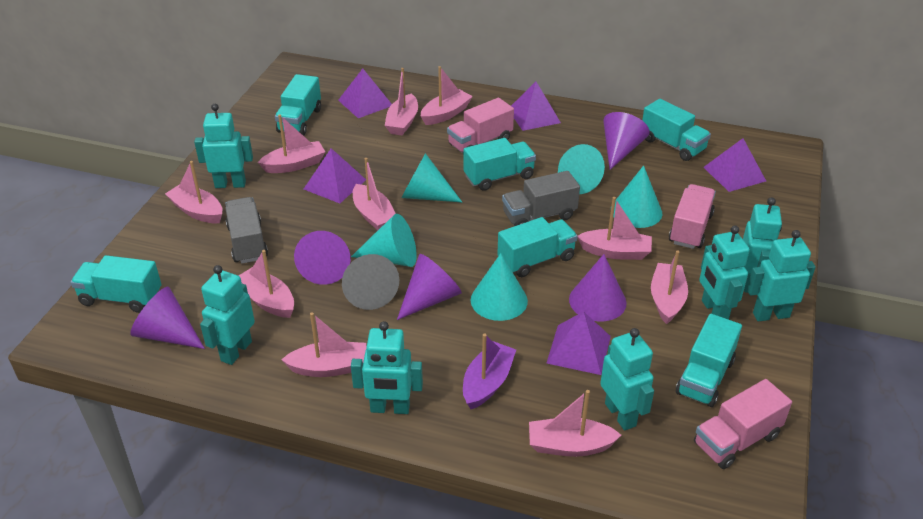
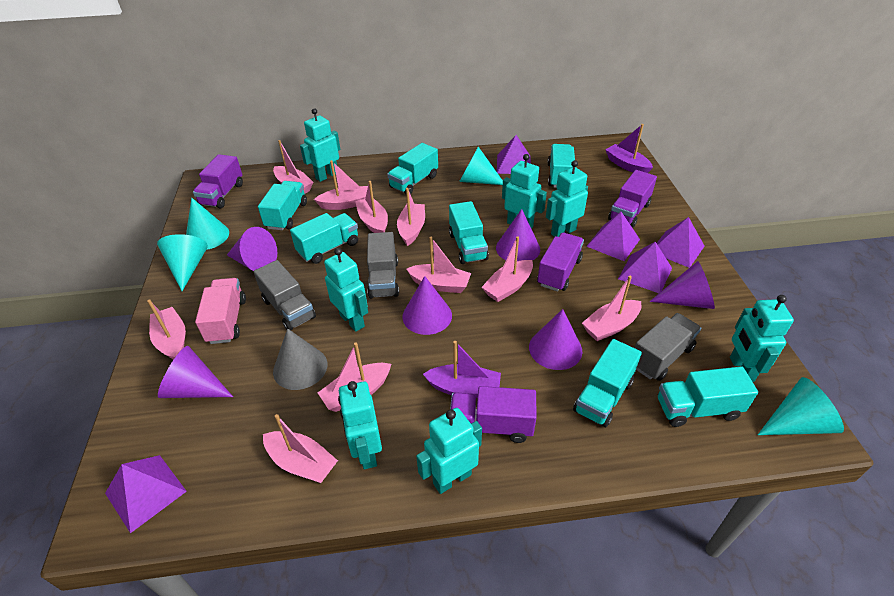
grey truck: 2 -> 3
pink truck: 3 -> 1
purple boat: 1 -> 2
purple cone: 5 -> 6
purple truck: 0 -> 4
turquoise cone: 5 -> 4
turquoise truck: 6 -> 7

